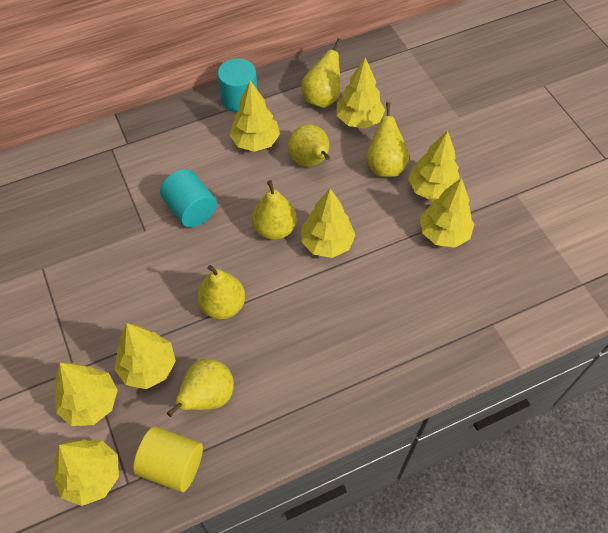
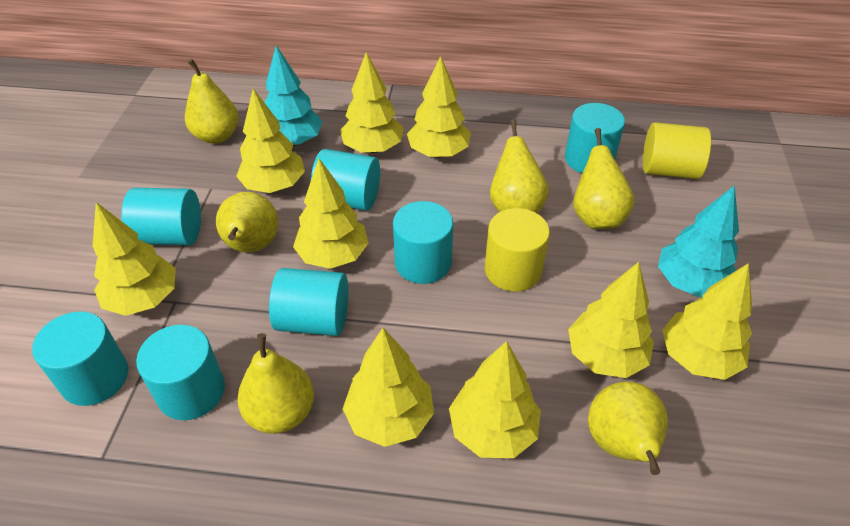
turquoise cylinder: 2 -> 7
turquoise tree: 0 -> 2
yellow cylinder: 1 -> 2
yellow tree: 8 -> 9

